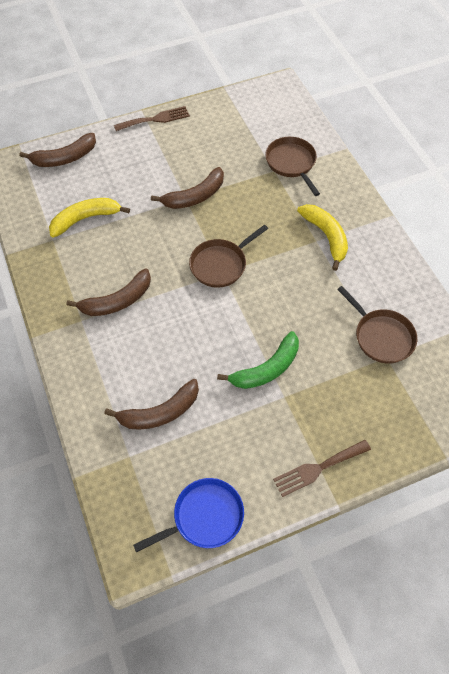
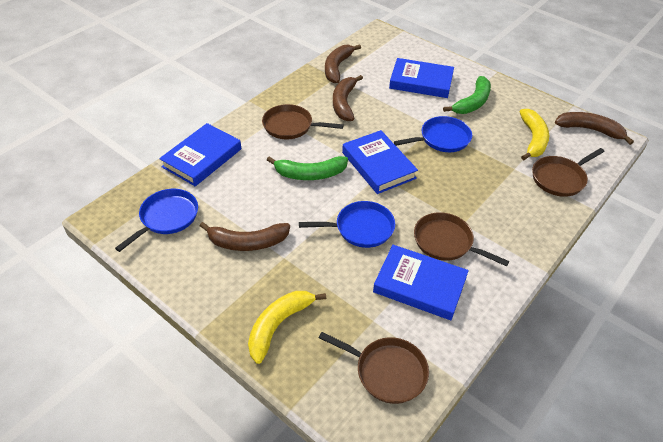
blue book: 0 -> 4
blue pan: 1 -> 3
brown fork: 2 -> 0
brown pan: 3 -> 4
green banana: 1 -> 2

